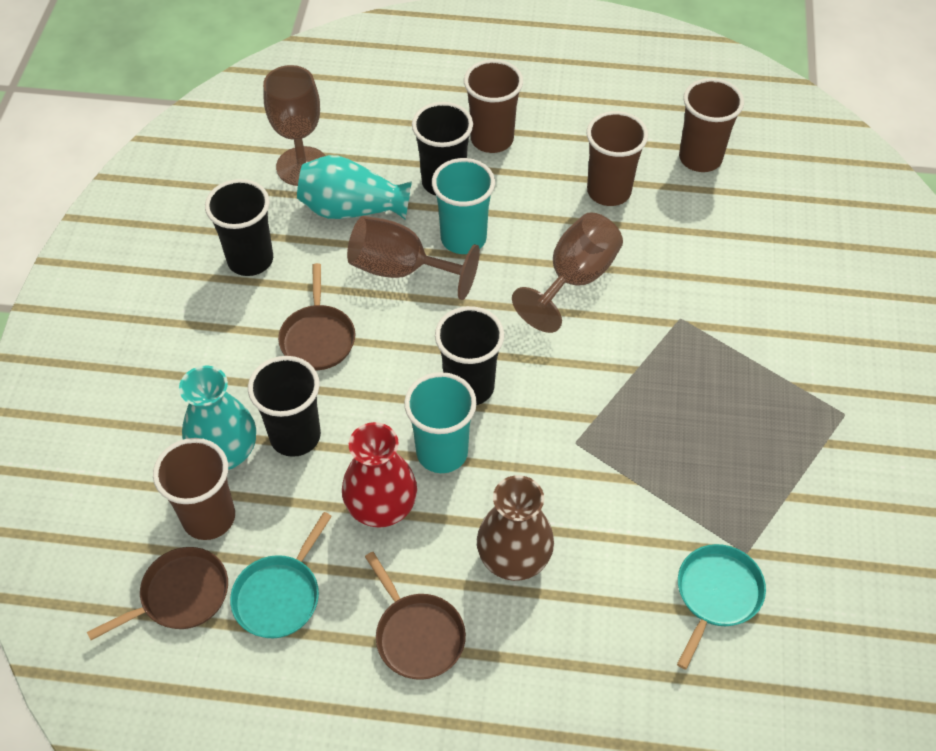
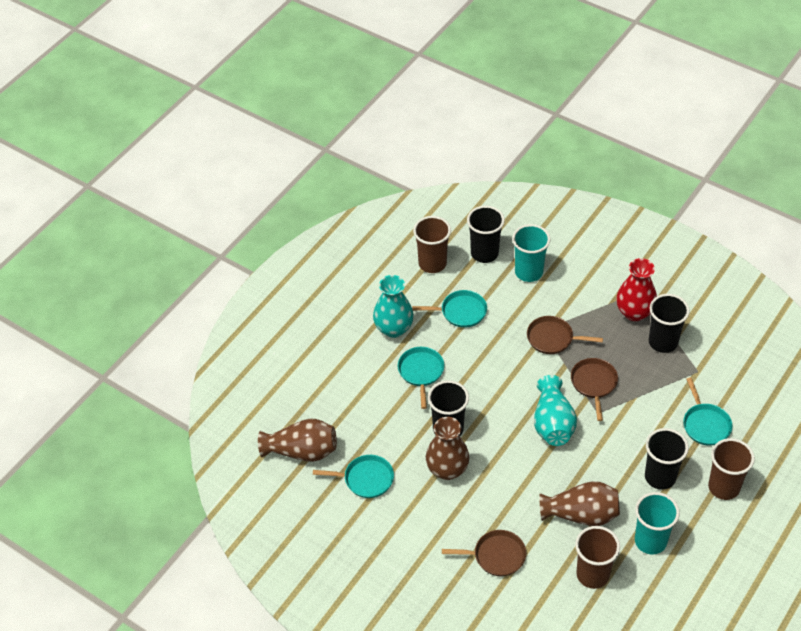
brown cup: 4 -> 3
brown goblet: 3 -> 0
brown vase: 1 -> 3
turquoise pan: 2 -> 4

